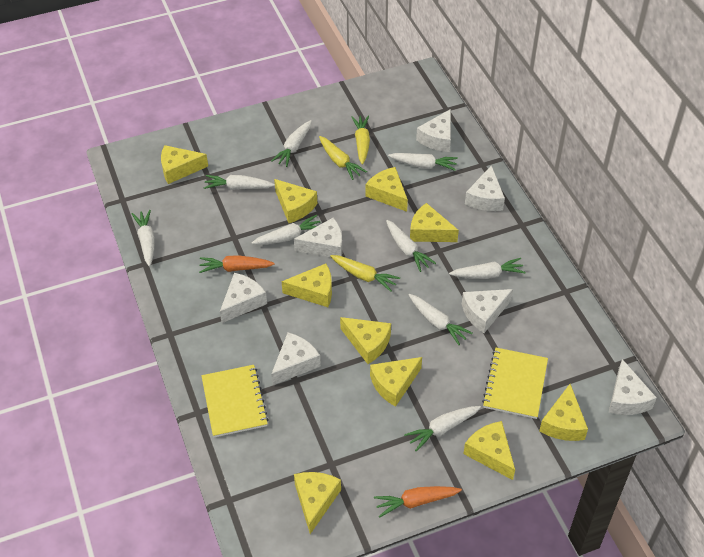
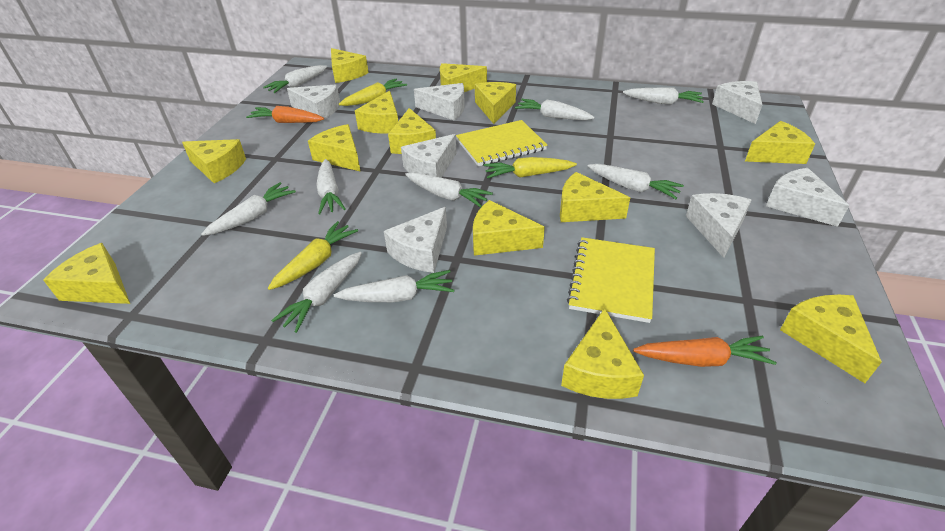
yellow cheese: 10 -> 13

